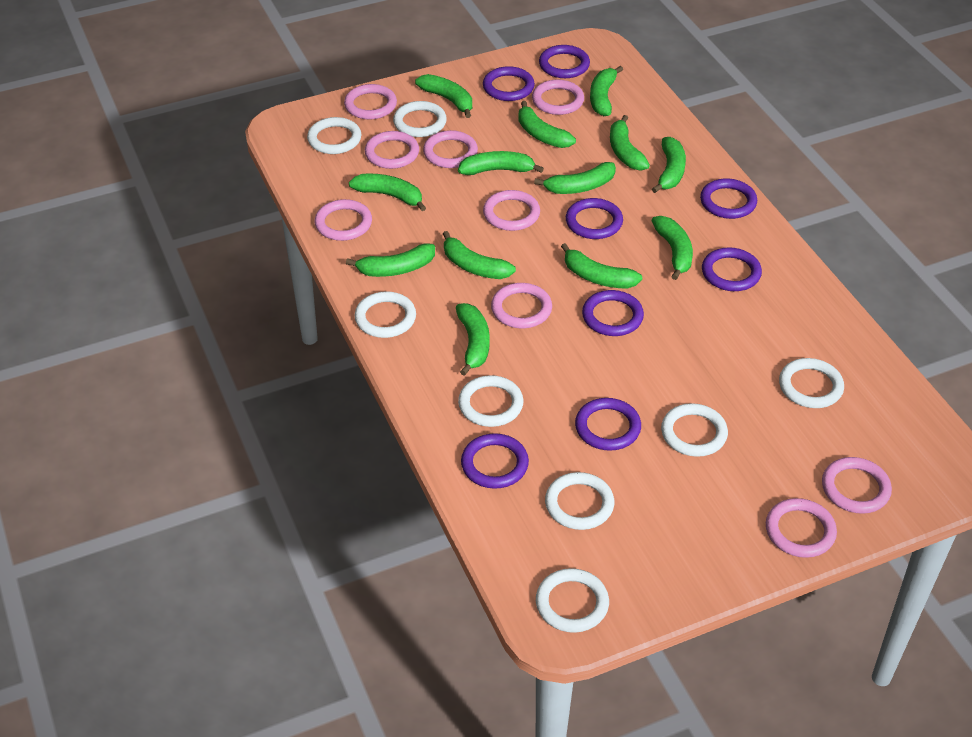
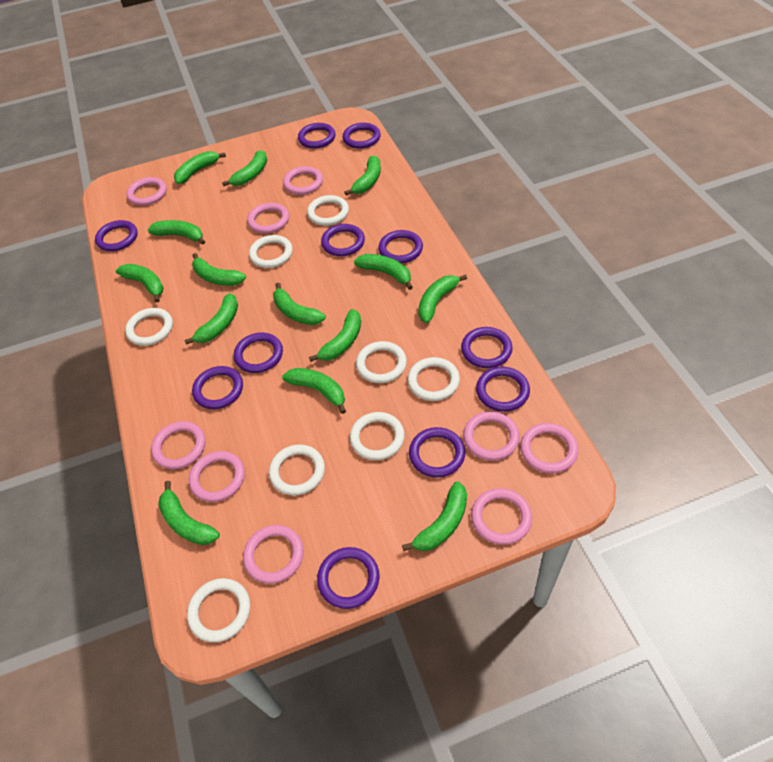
green banana: 13 -> 14
purple ring: 8 -> 11

